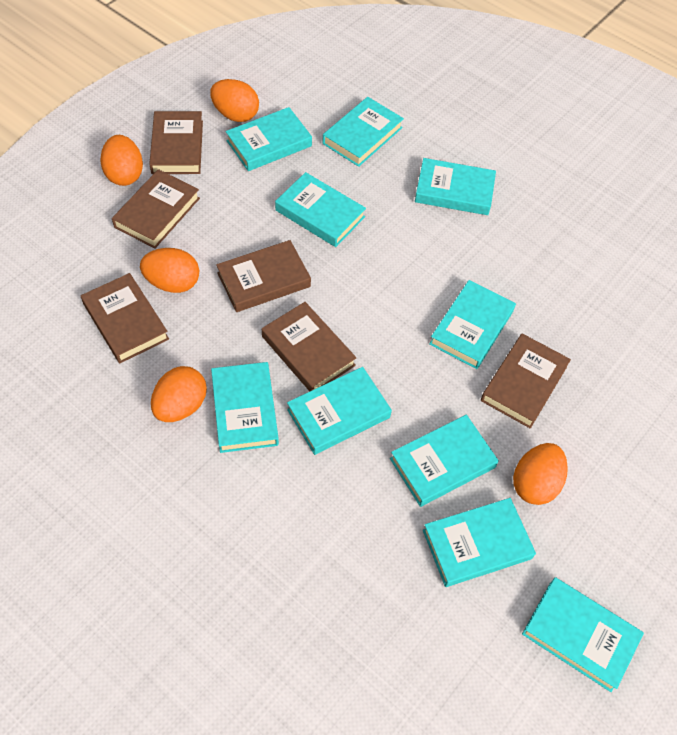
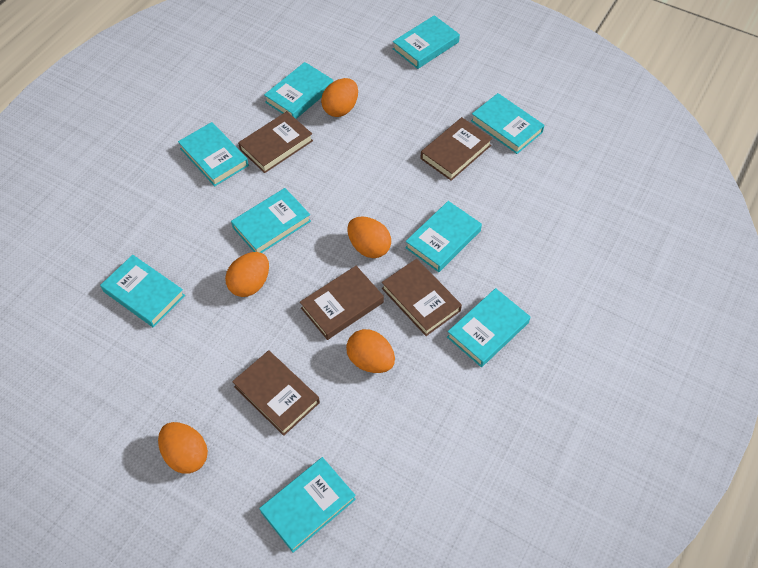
brown book: 6 -> 5
turquoise book: 10 -> 9

